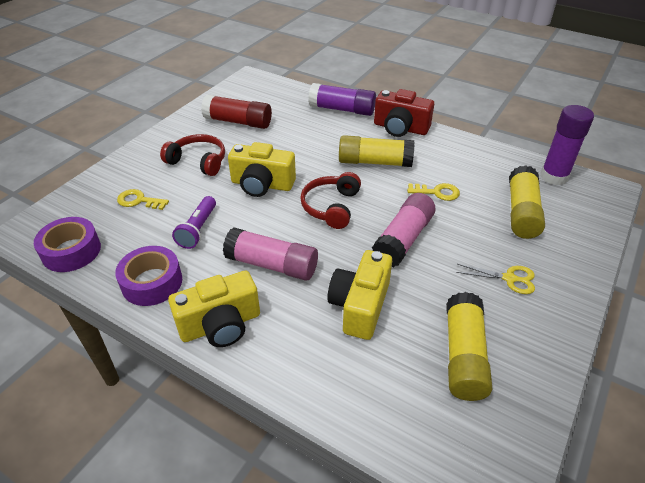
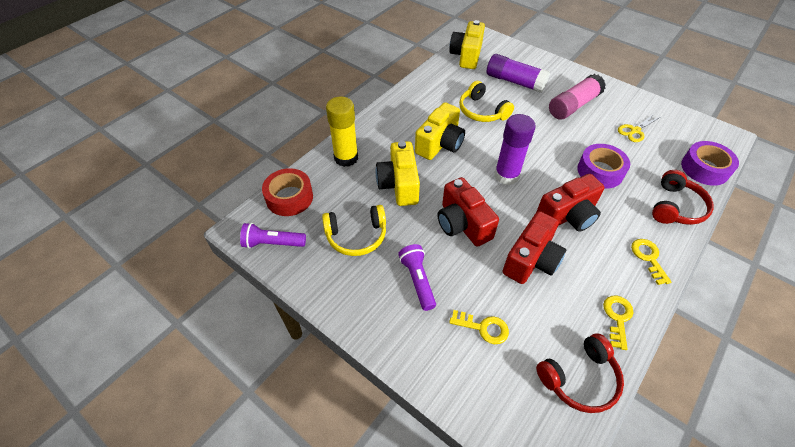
pink glue stick: 2 -> 1
purple flashlight: 1 -> 2
red camera: 1 -> 3
red glue stick: 1 -> 0
red tape: 0 -> 1
yellow glue stick: 3 -> 1
yellow headphones: 0 -> 2
yellow key: 2 -> 3

